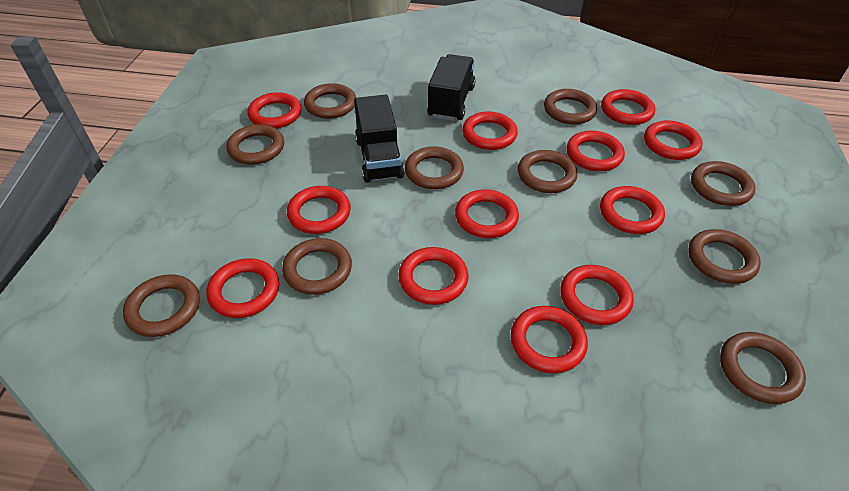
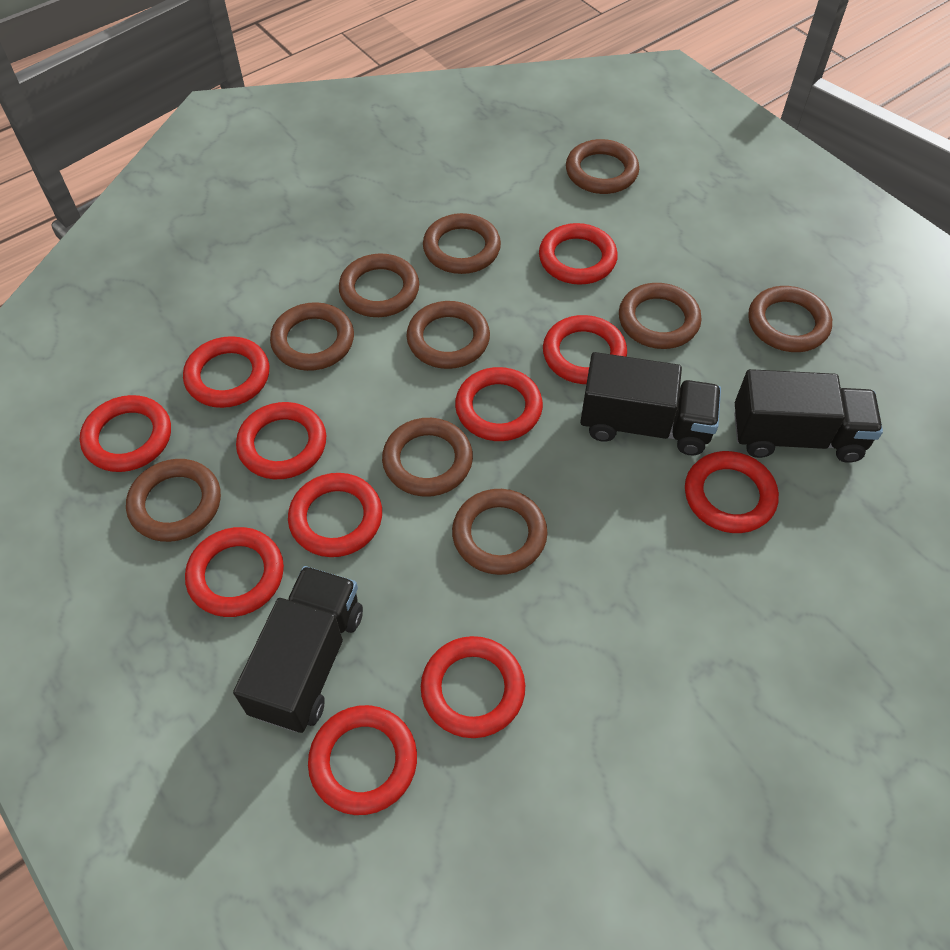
black truck: 2 -> 3
red ring: 12 -> 11

